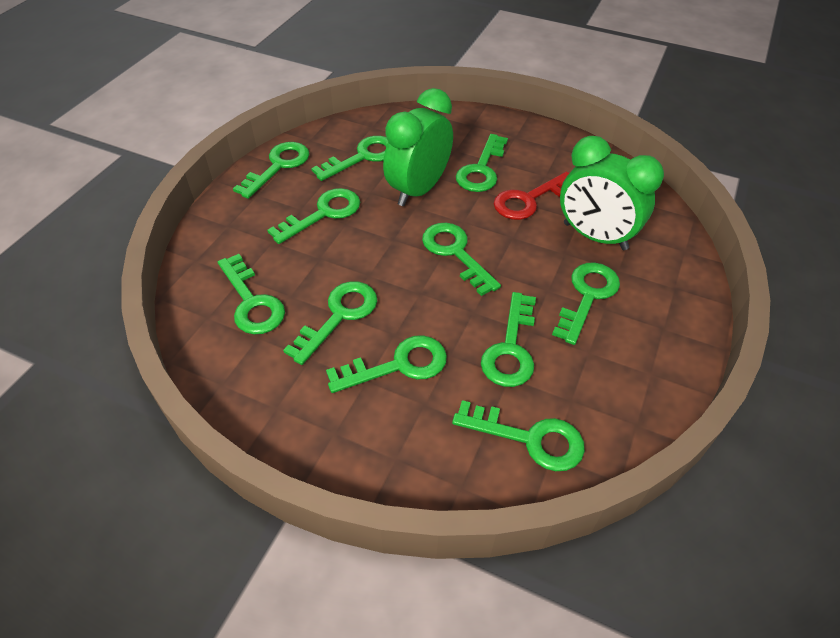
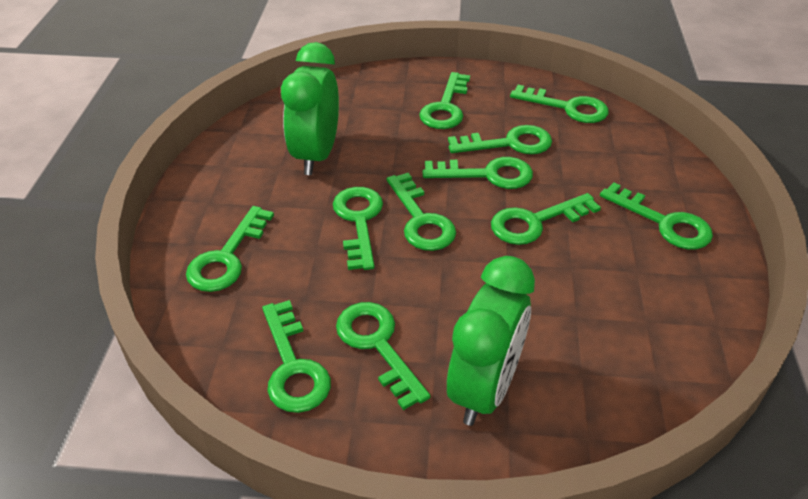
red key: 1 -> 0

